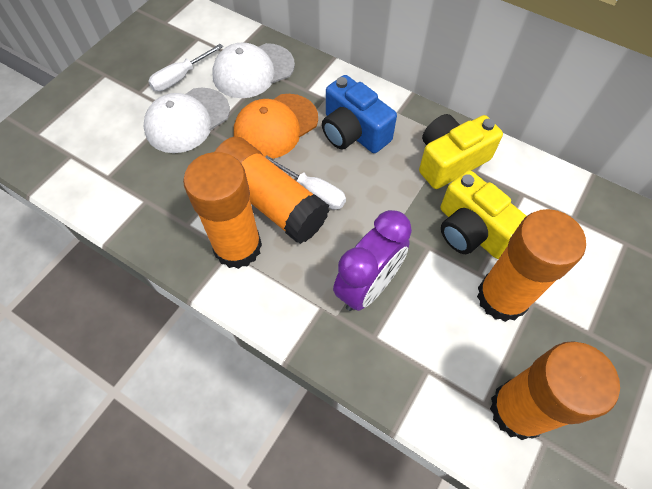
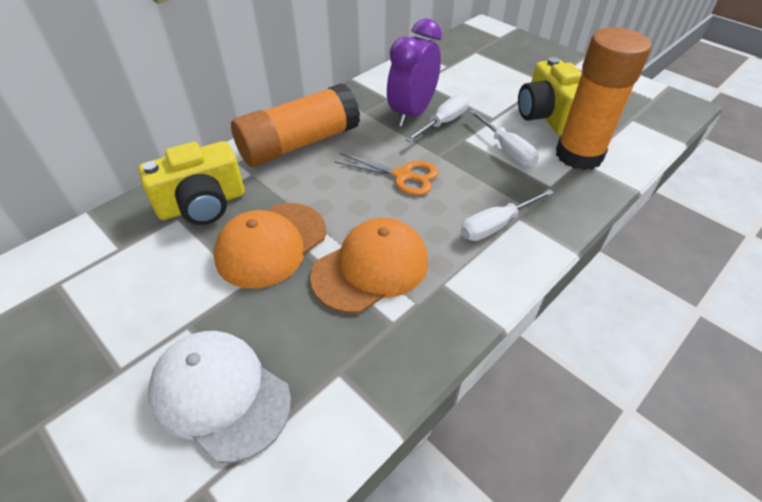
blue camera: 1 -> 0
orange cap: 1 -> 2
orange glue stick: 4 -> 2
orange scissors: 0 -> 1
white cap: 2 -> 1
white screwdriver: 2 -> 3

